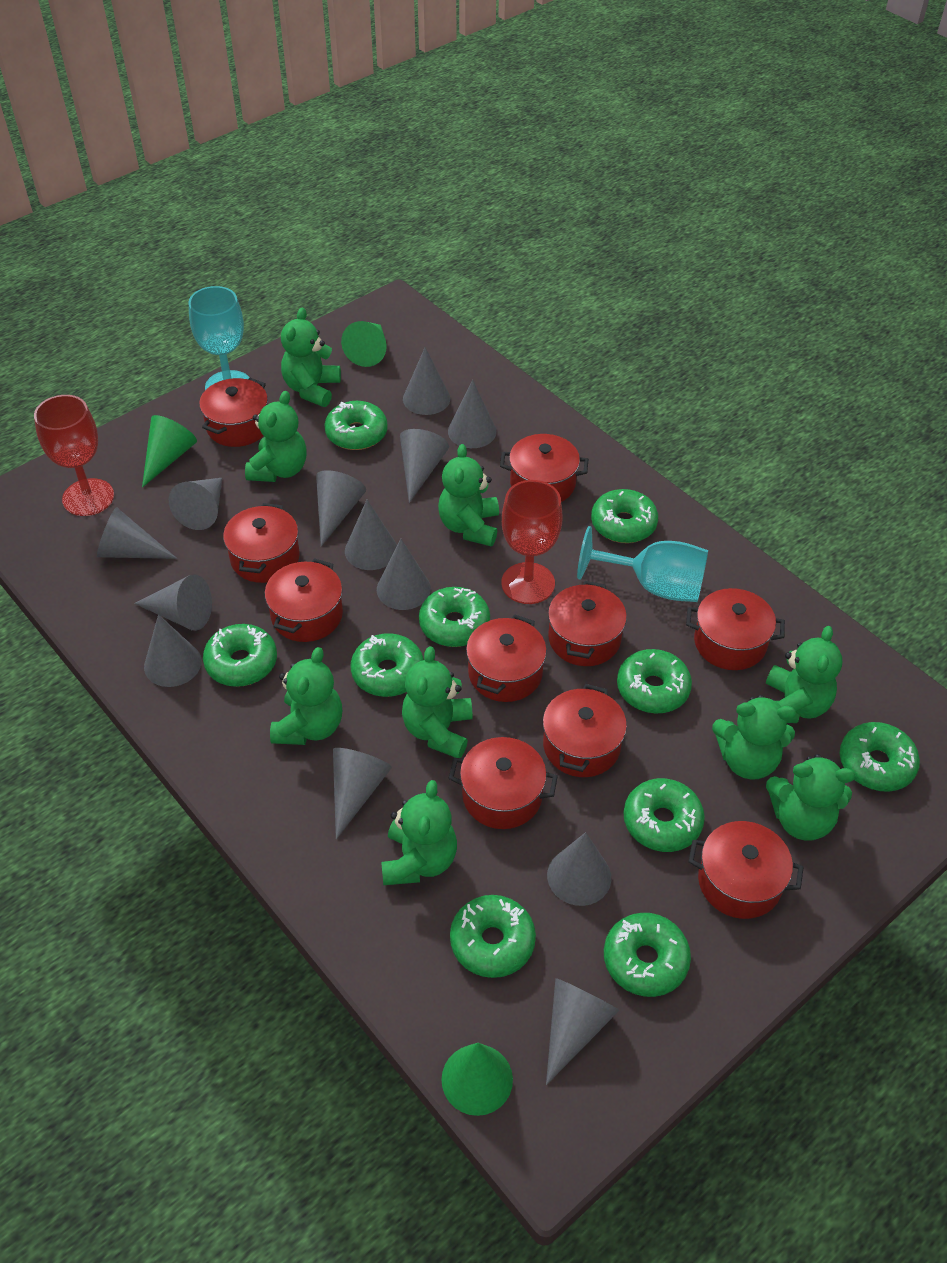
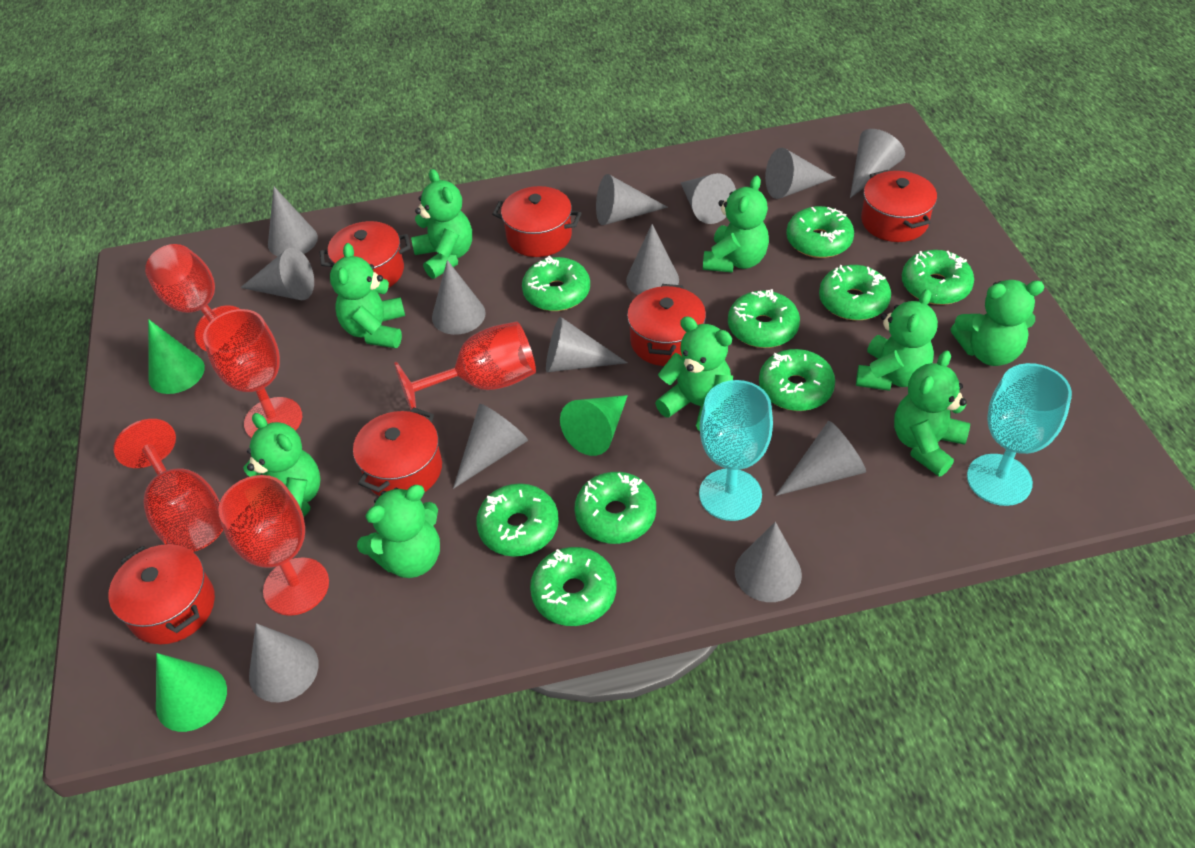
green donut: 10 -> 9
red goblet: 2 -> 5
red pot: 10 -> 6

